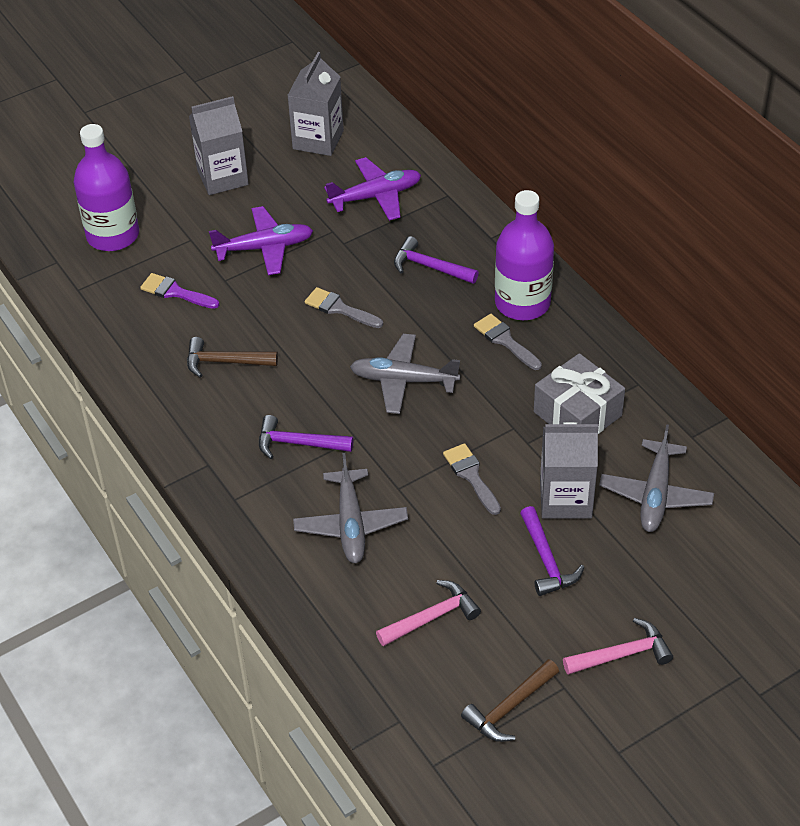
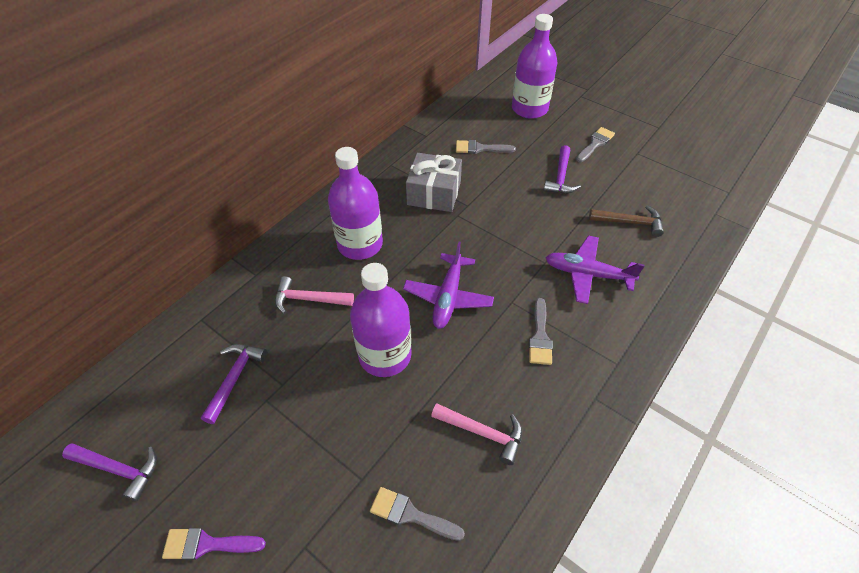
brown hammer: 2 -> 1
grey brush: 3 -> 4
grey carton: 3 -> 0
grey plane: 3 -> 0
purple bottle: 2 -> 3

